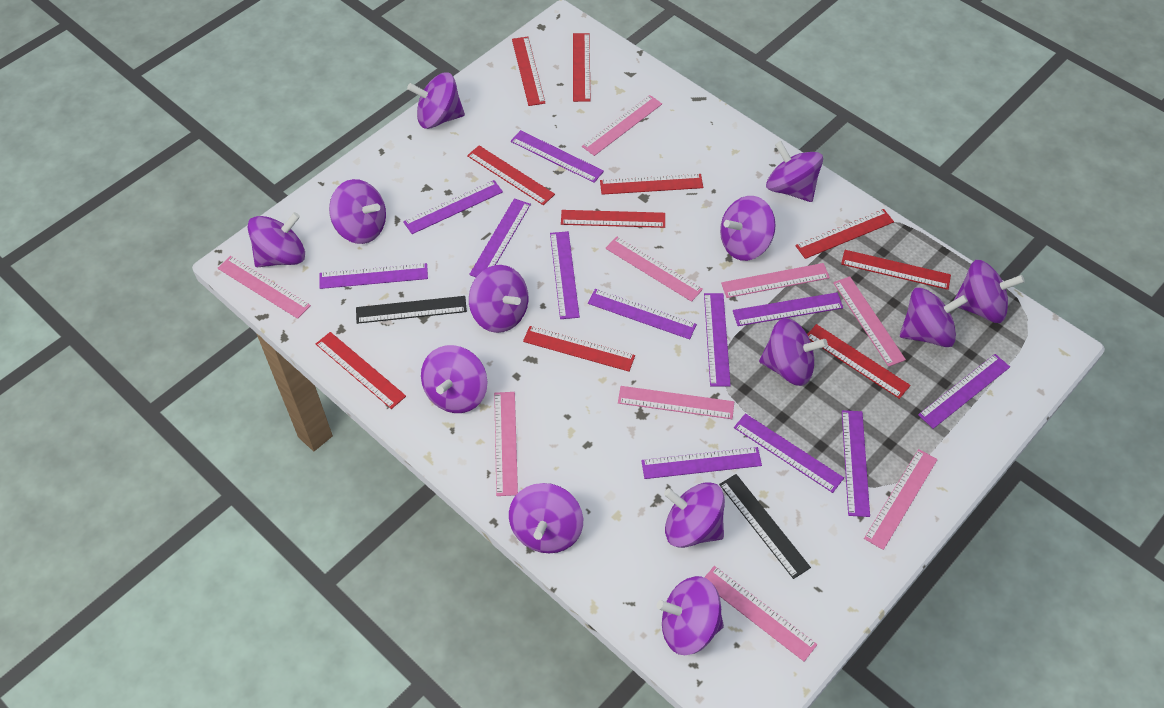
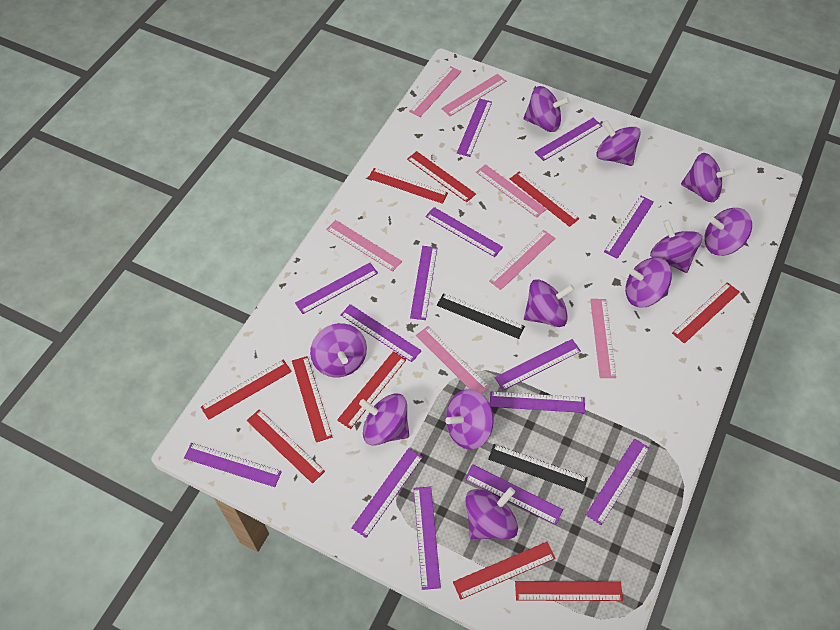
pink ruler: 9 -> 7
purple ruler: 12 -> 14
purple spinning top: 13 -> 11

